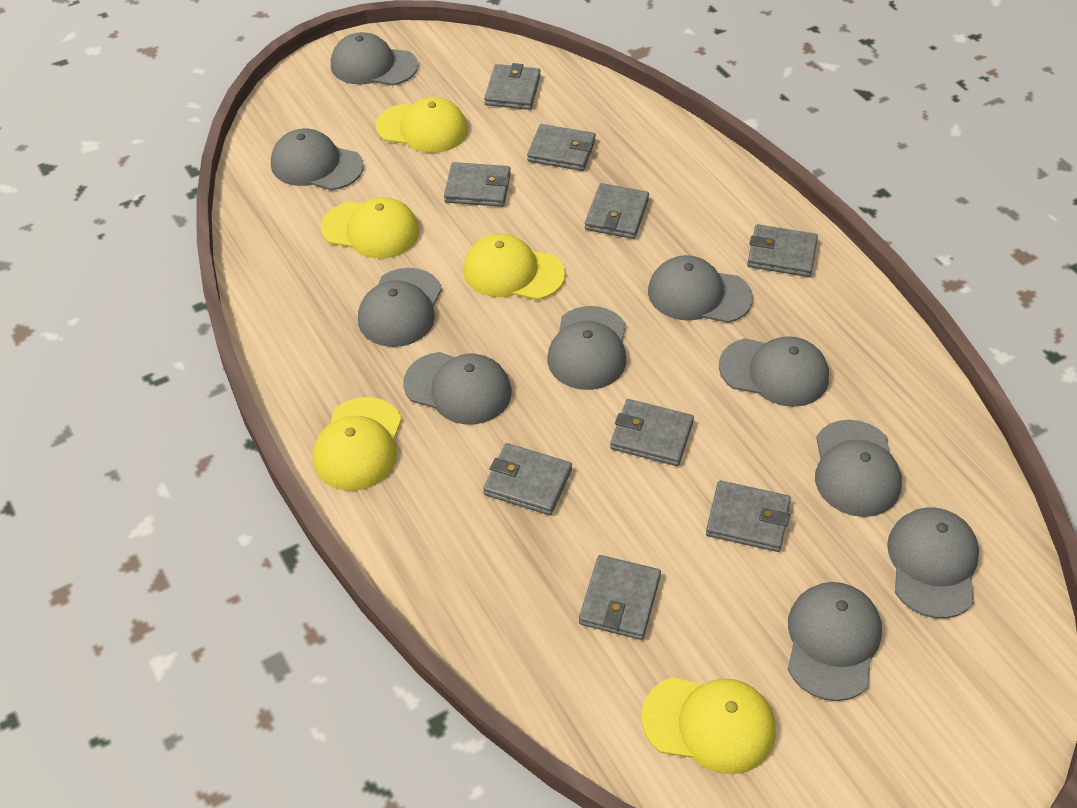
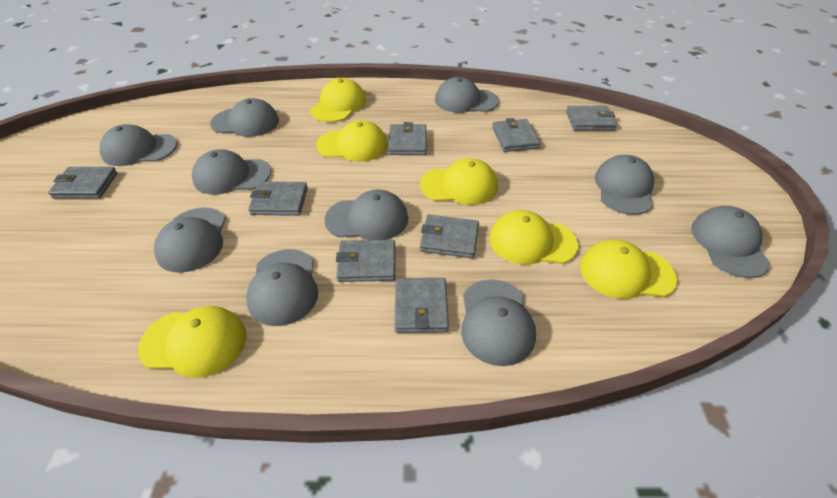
grey wallet: 9 -> 8
yellow cap: 5 -> 6

